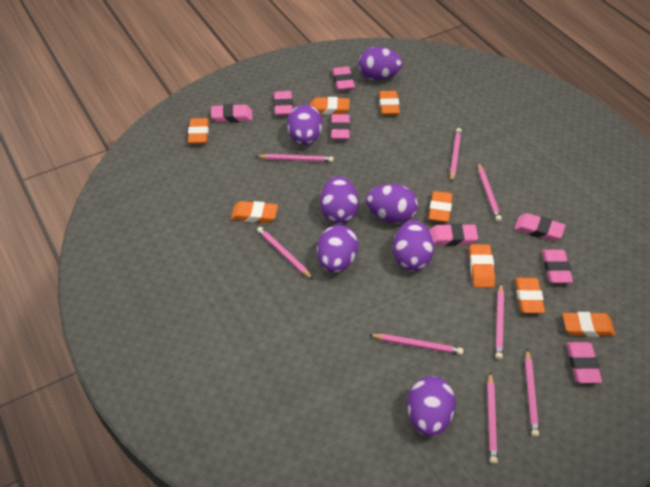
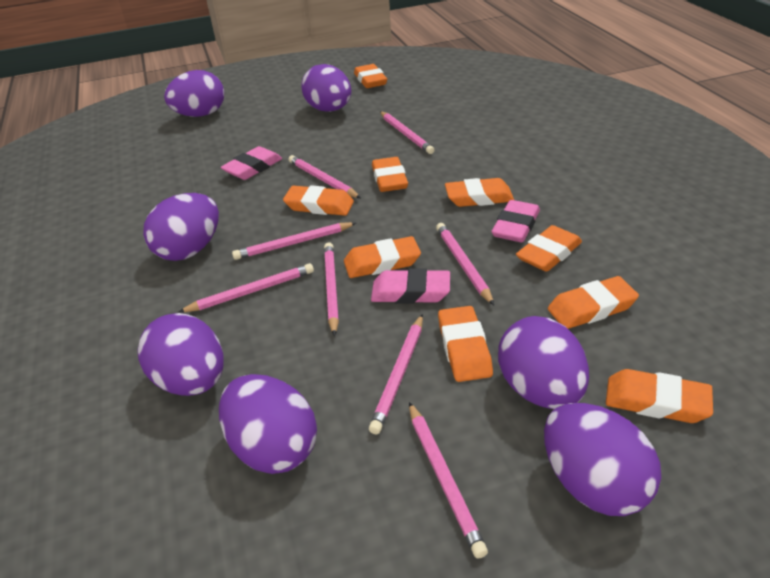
orange eraser: 8 -> 9
pink eraser: 8 -> 3

